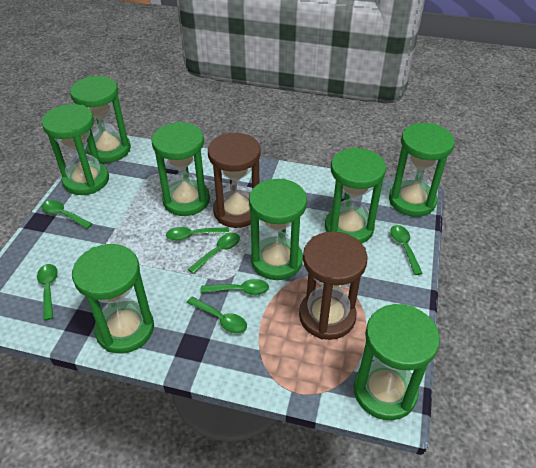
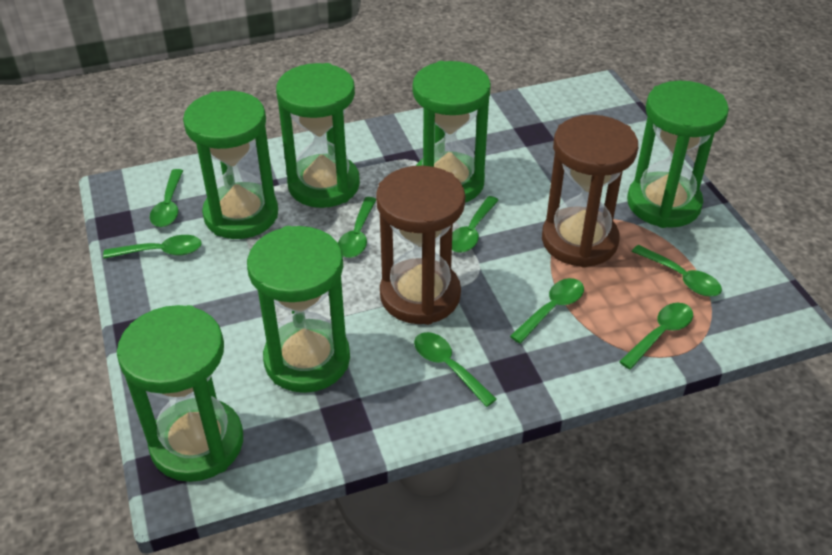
green hourglass: 8 -> 6
green spoon: 7 -> 8

